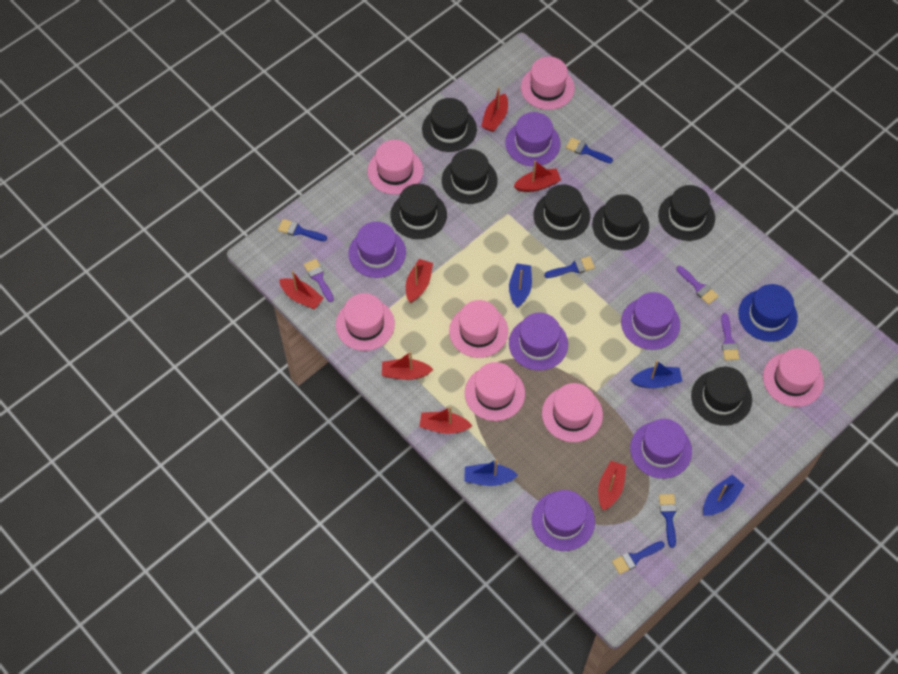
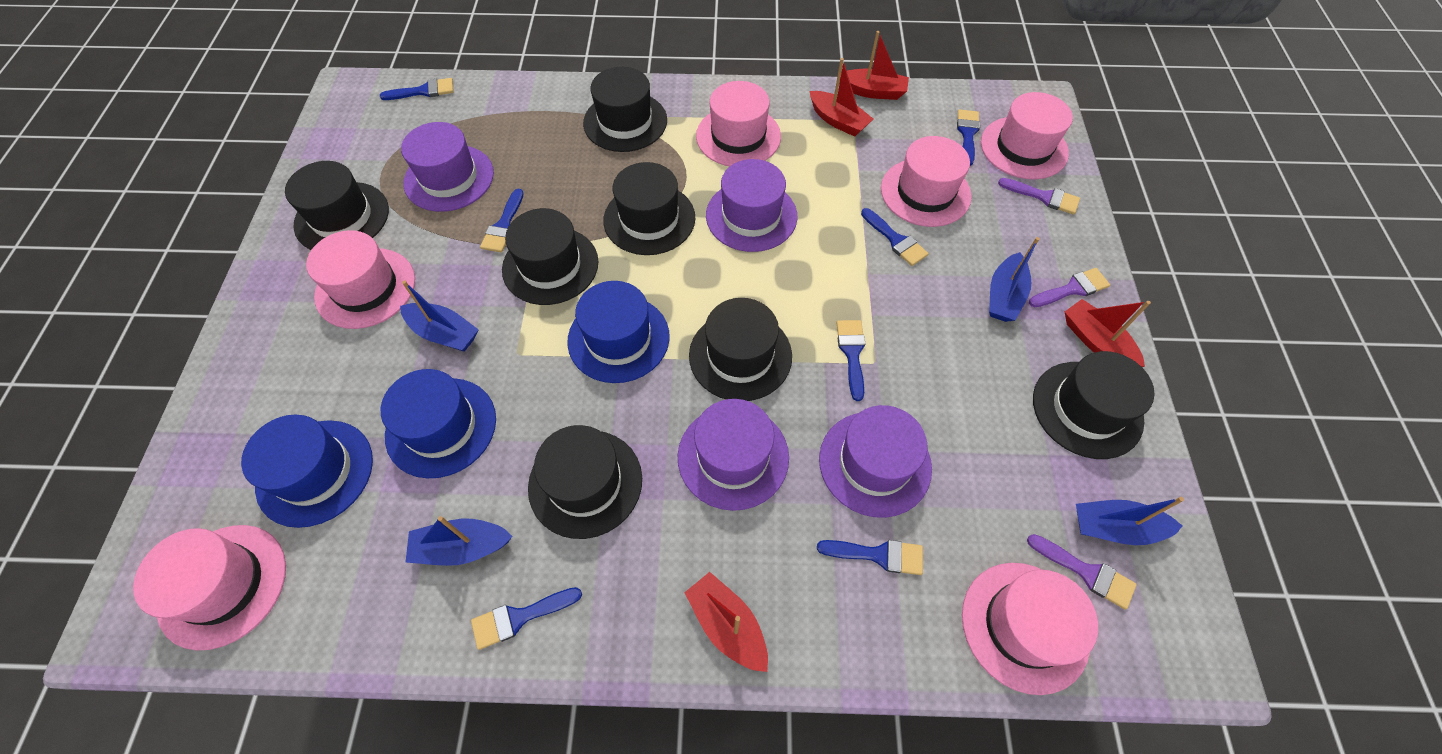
blue brush: 5 -> 7
blue hat: 1 -> 3
pink hat: 7 -> 6
purple hat: 6 -> 4
red boat: 7 -> 4

